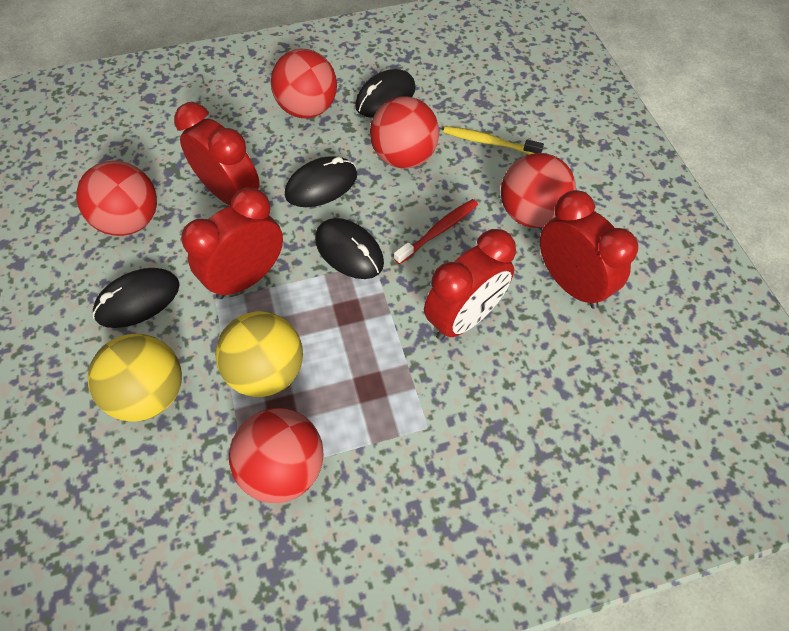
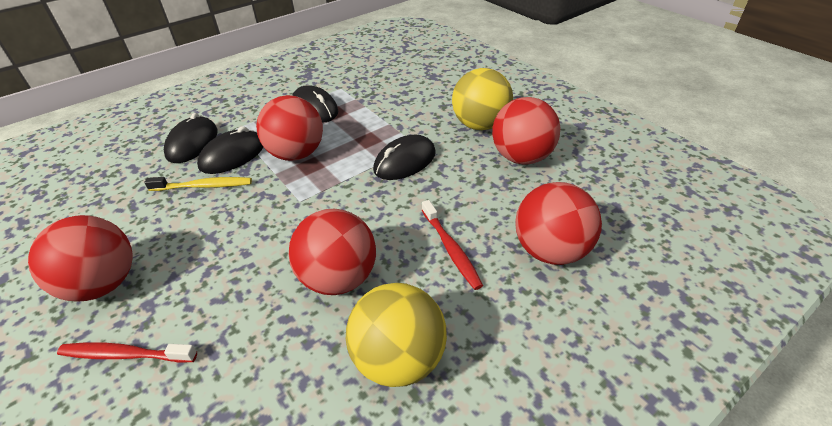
red clock: 4 -> 0
red toothbrush: 1 -> 2

